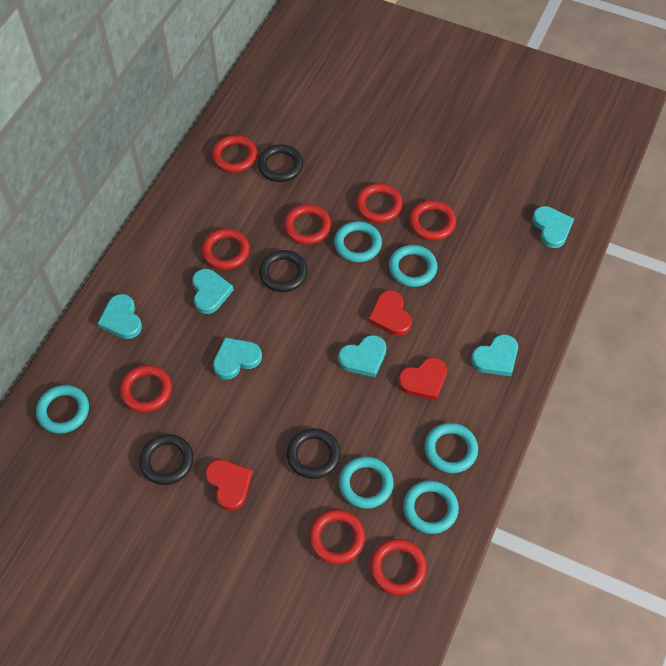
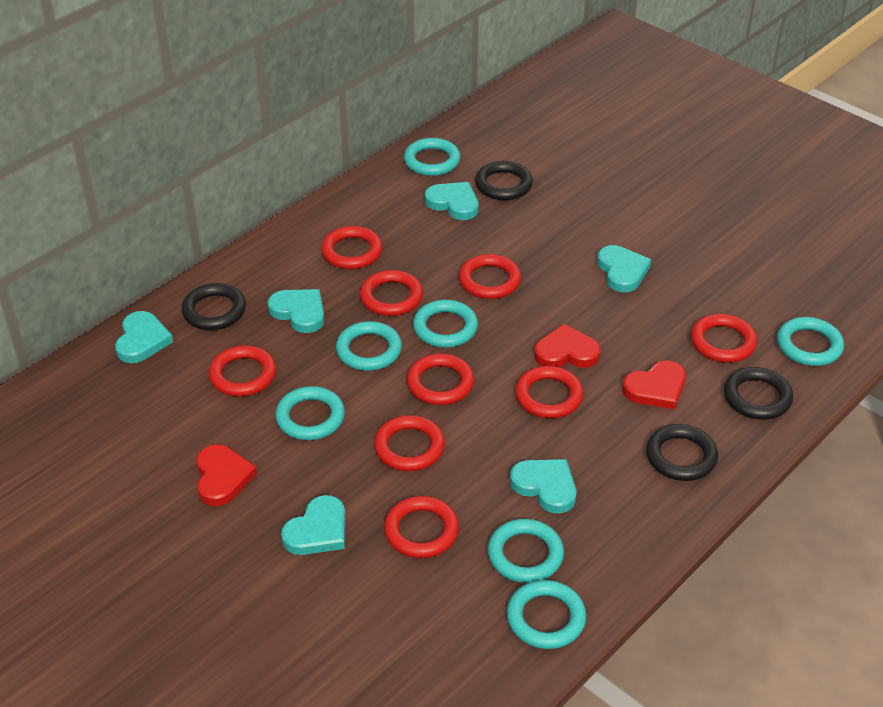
red ring: 8 -> 9
turquoise ring: 6 -> 7

